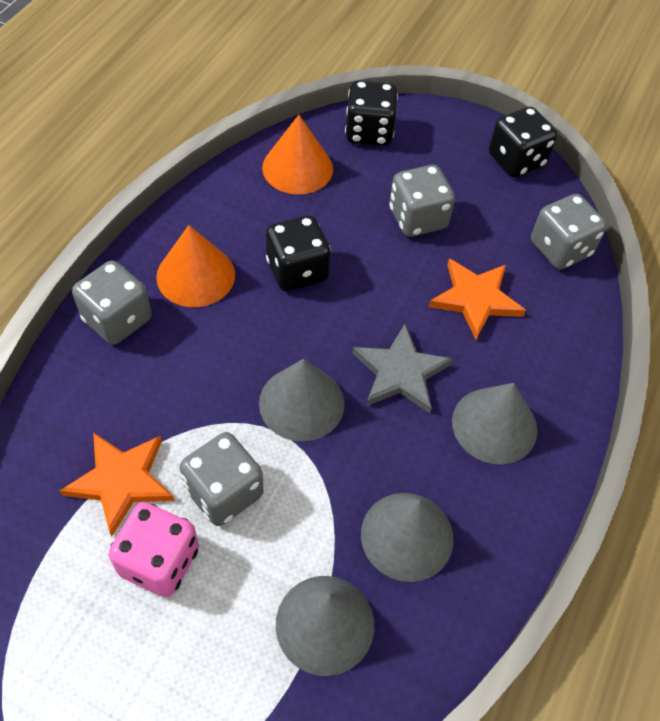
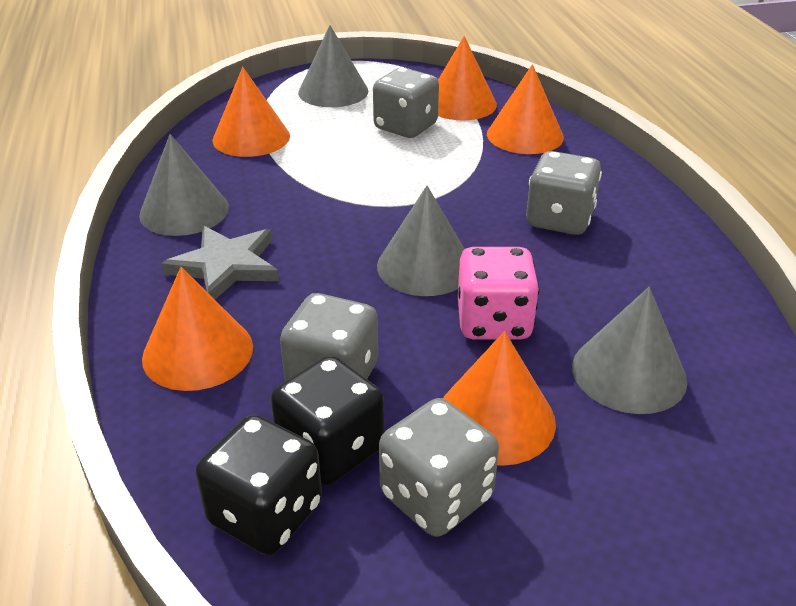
black dice: 3 -> 2
orange cone: 2 -> 5
orange star: 2 -> 0

